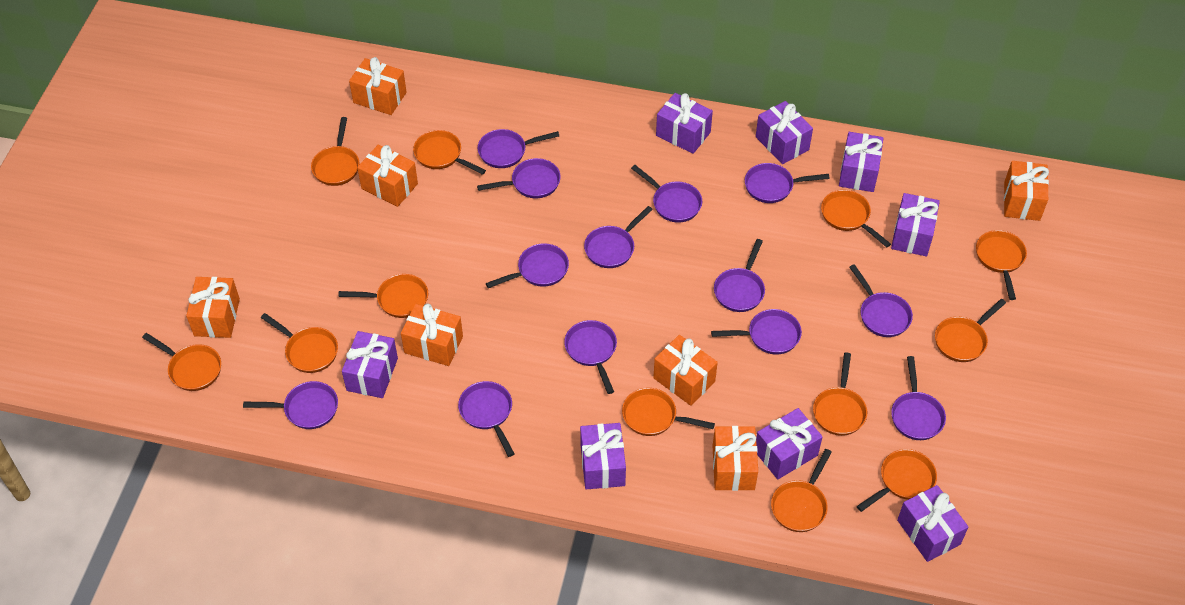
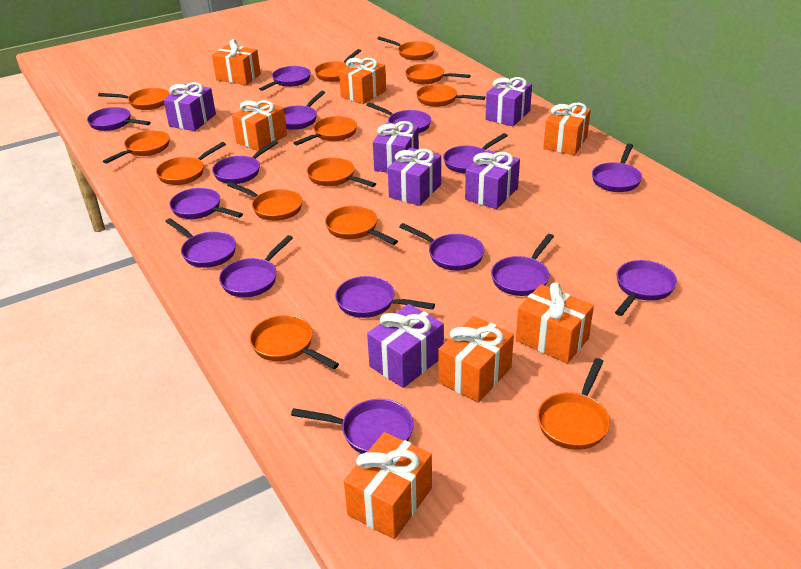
orange pan: 12 -> 13
purple gift: 8 -> 6
purple pan: 13 -> 15

